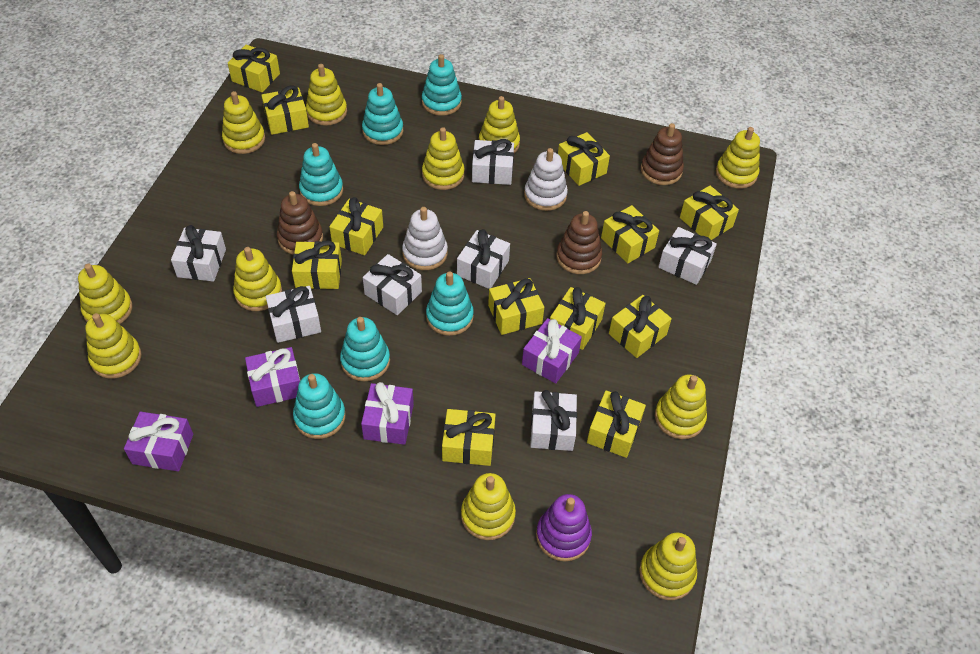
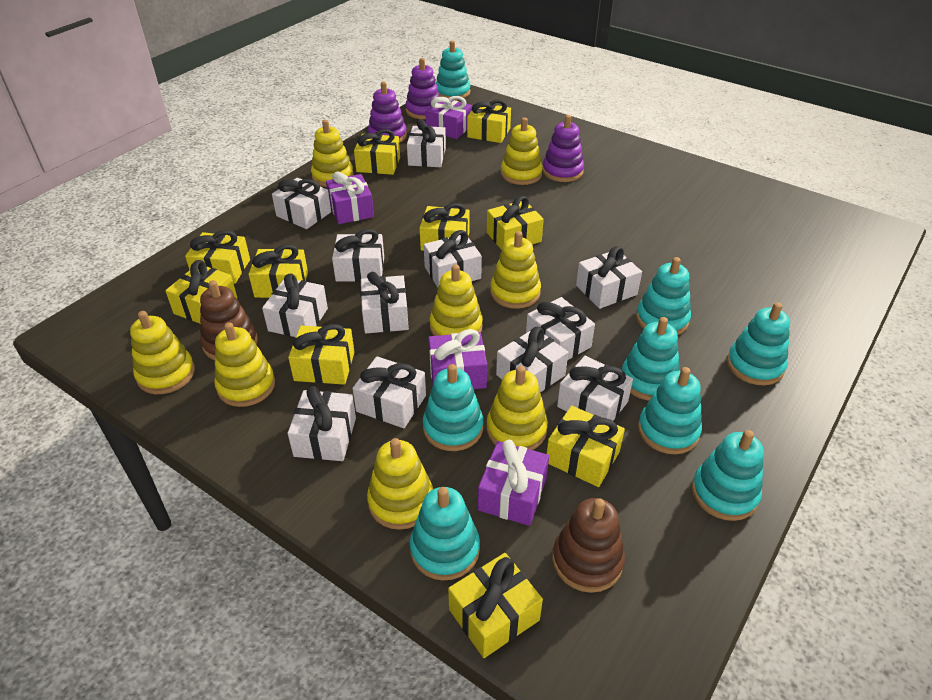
brown stacking toy: 3 -> 2
purple stacking toy: 1 -> 3
turquoise stacking toy: 6 -> 8
white gift: 7 -> 12
white stacking toy: 2 -> 0
yellow gift: 12 -> 10
yellow stacking toy: 11 -> 8

